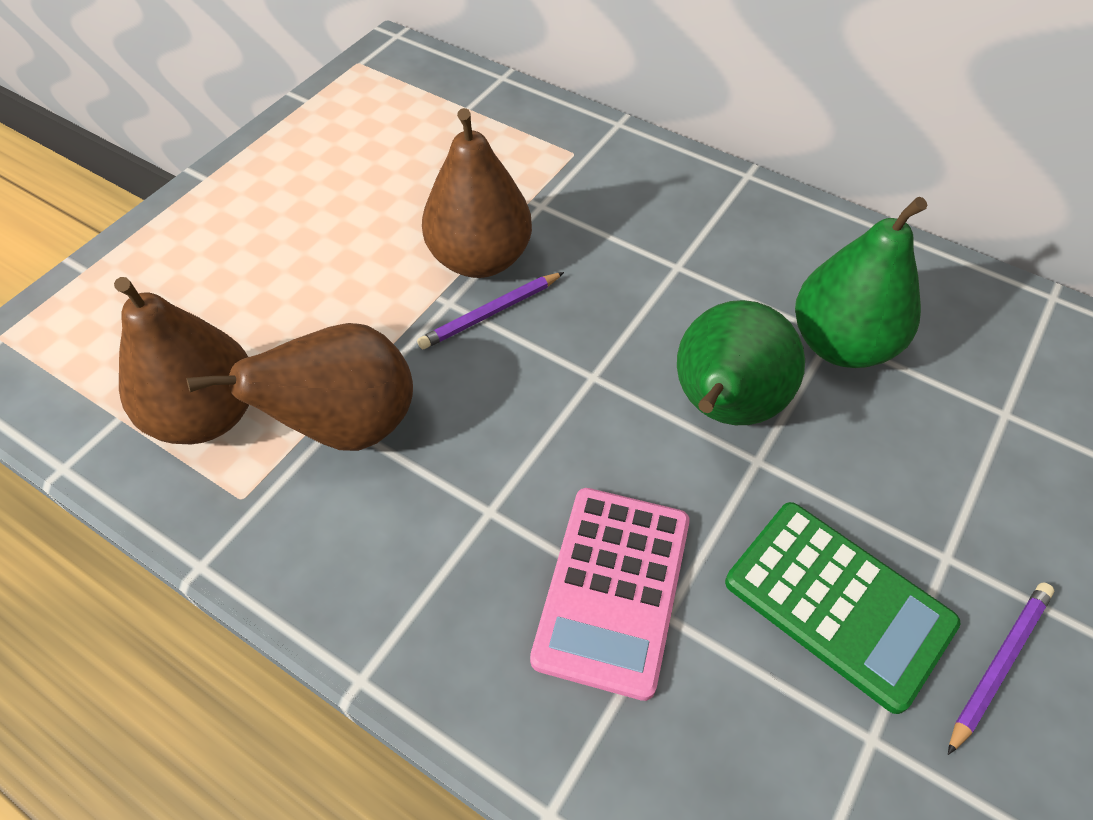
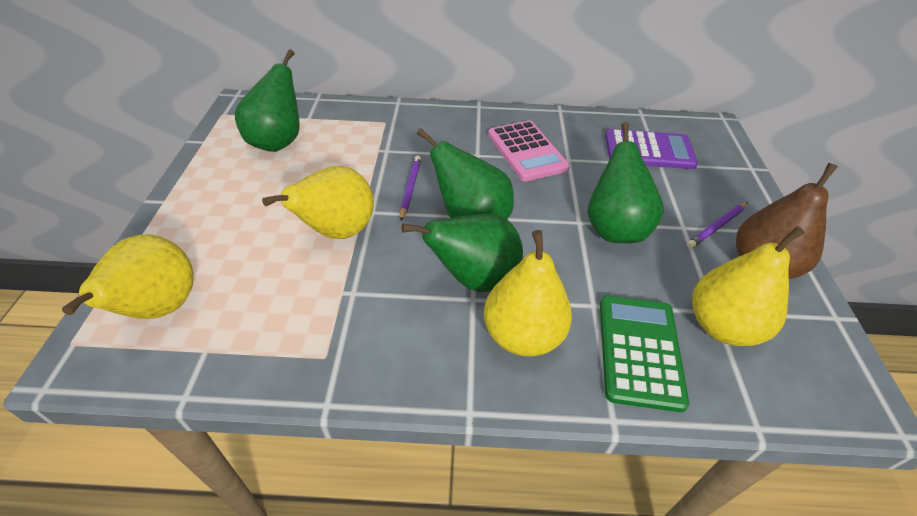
brown pear: 3 -> 1
green pear: 2 -> 4
purple calculator: 0 -> 1
yellow pear: 0 -> 4

